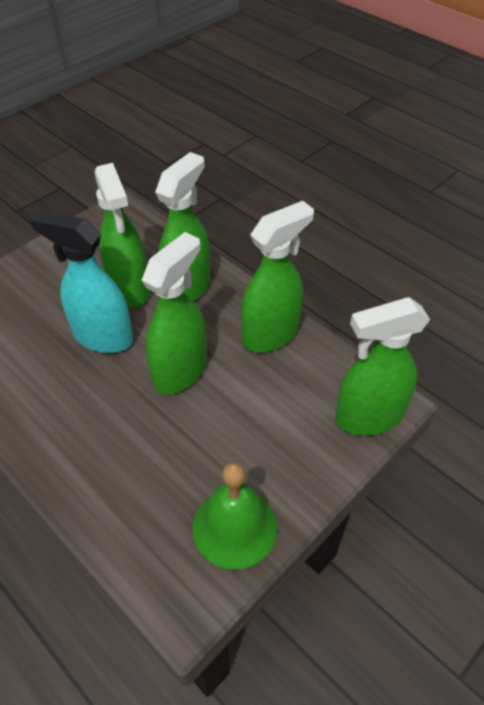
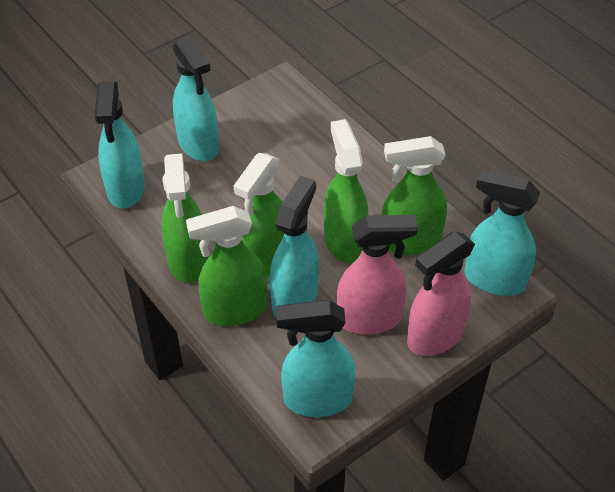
green bell: 1 -> 0
pink spray bottle: 0 -> 2
turquoise spray bottle: 1 -> 5

